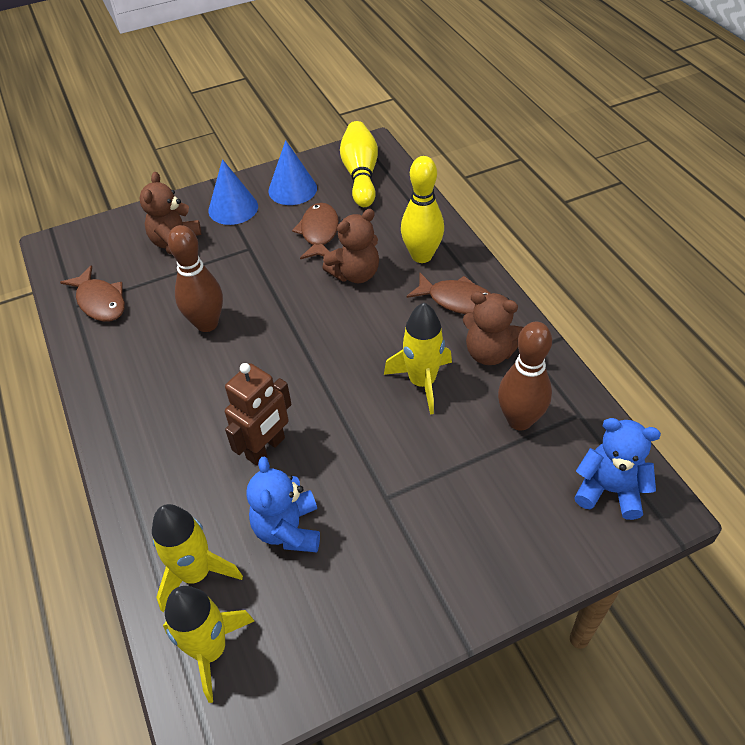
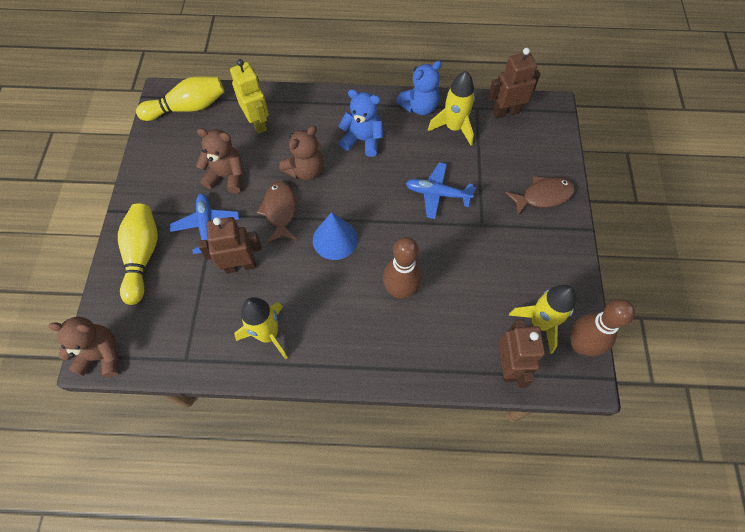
blue cone: 2 -> 1
blue plane: 0 -> 2
brown fish: 3 -> 2
brown robot: 1 -> 3
yellow robot: 0 -> 1

